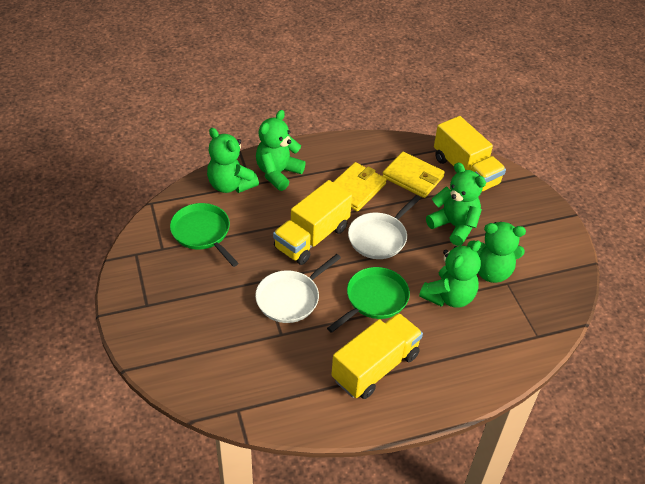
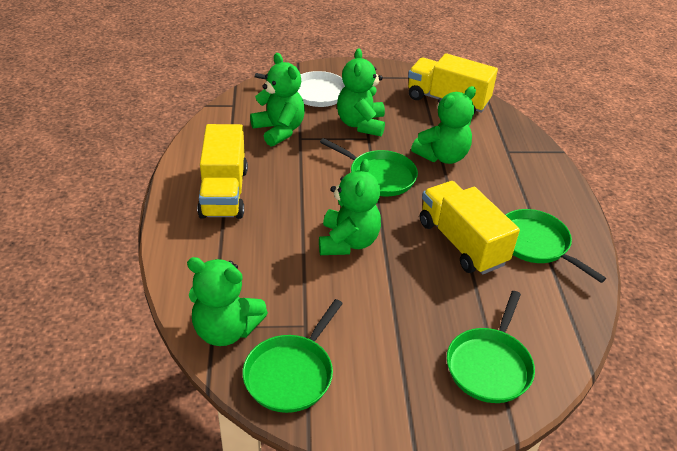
green pan: 2 -> 4
white pan: 2 -> 1
yellow wallet: 2 -> 0

